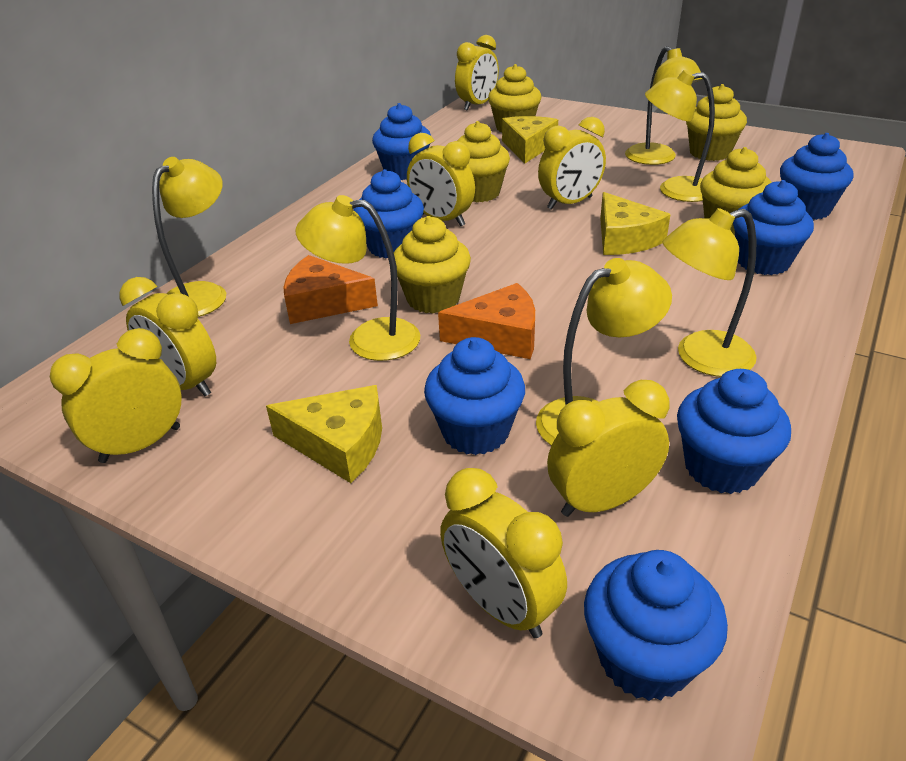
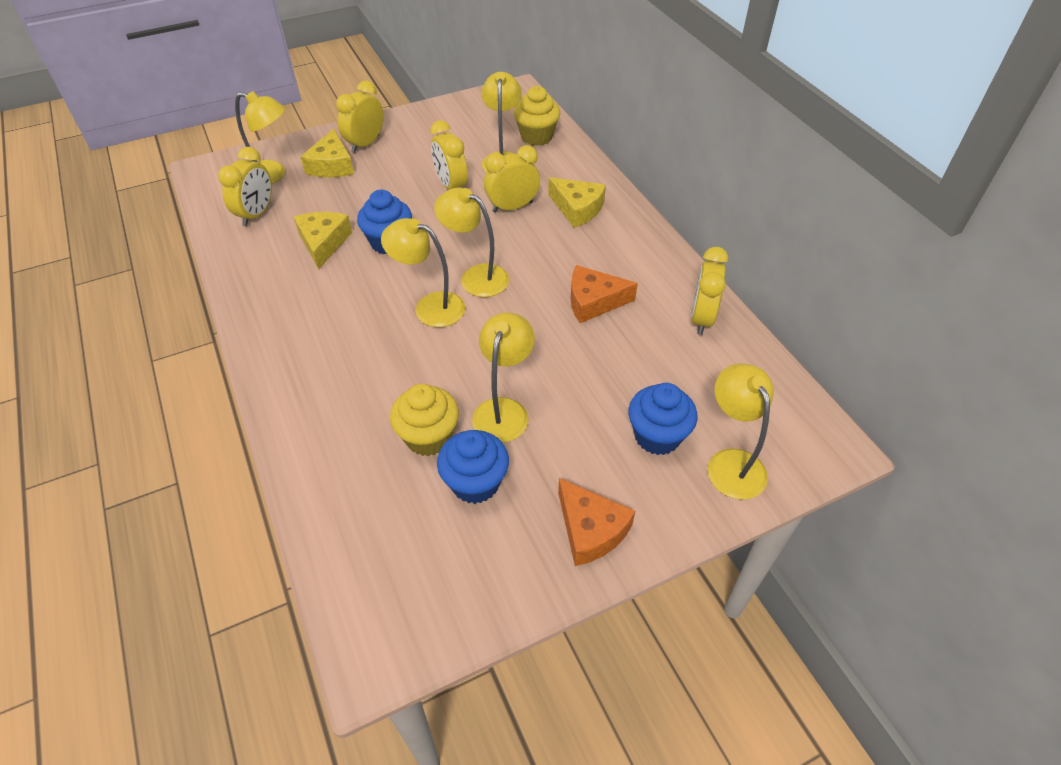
blue cupcake: 7 -> 3
yellow clock: 7 -> 5
yellow cupcake: 5 -> 2

